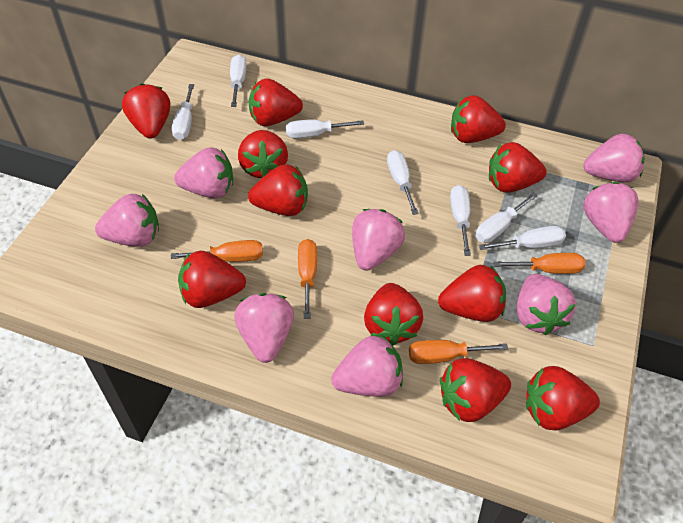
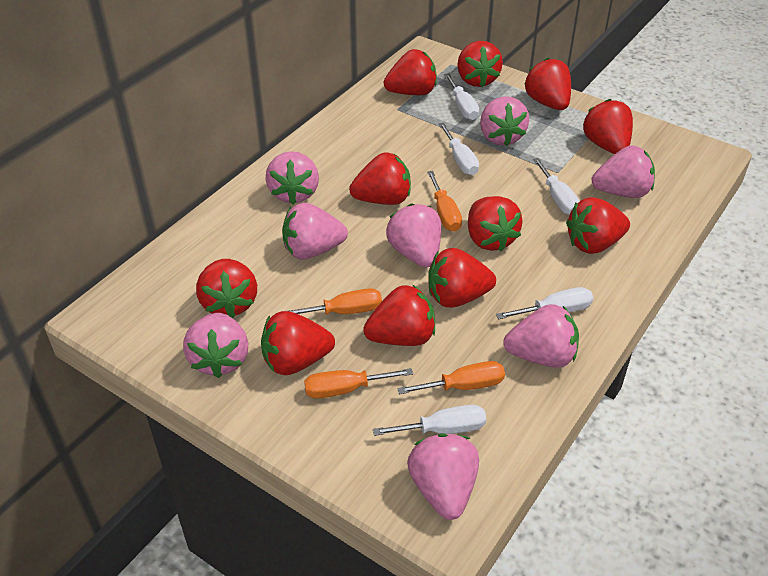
white screwdriver: 7 -> 5

